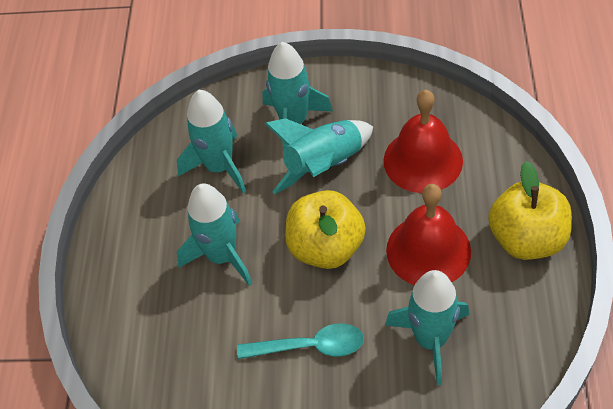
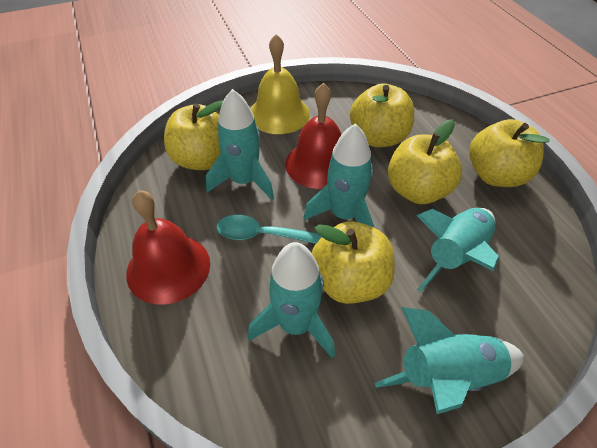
yellow apple: 2 -> 5
yellow bell: 0 -> 1

